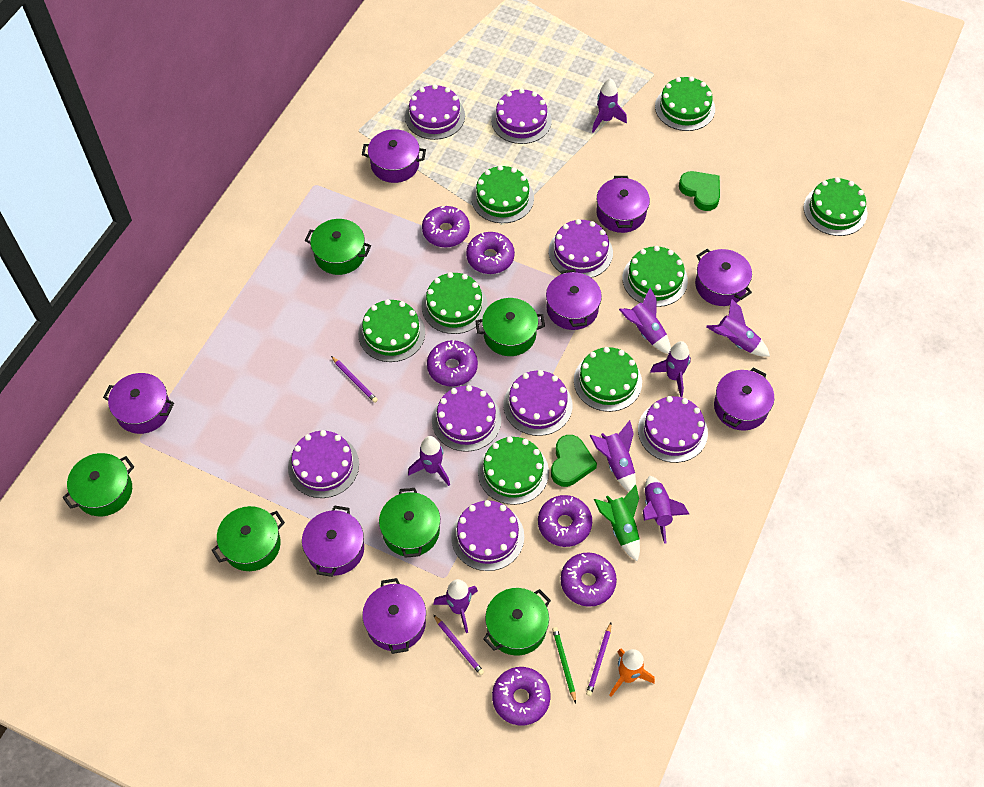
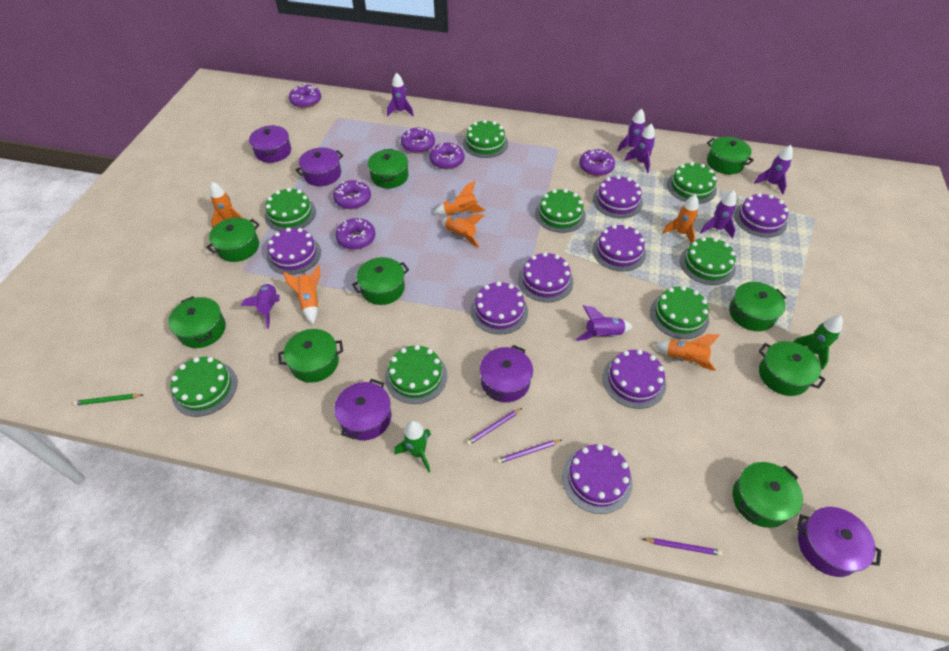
green heart: 2 -> 0
green pot: 6 -> 9
green rocket: 1 -> 2
orange rocket: 1 -> 6
purple pot: 8 -> 5
purple rocket: 8 -> 7

